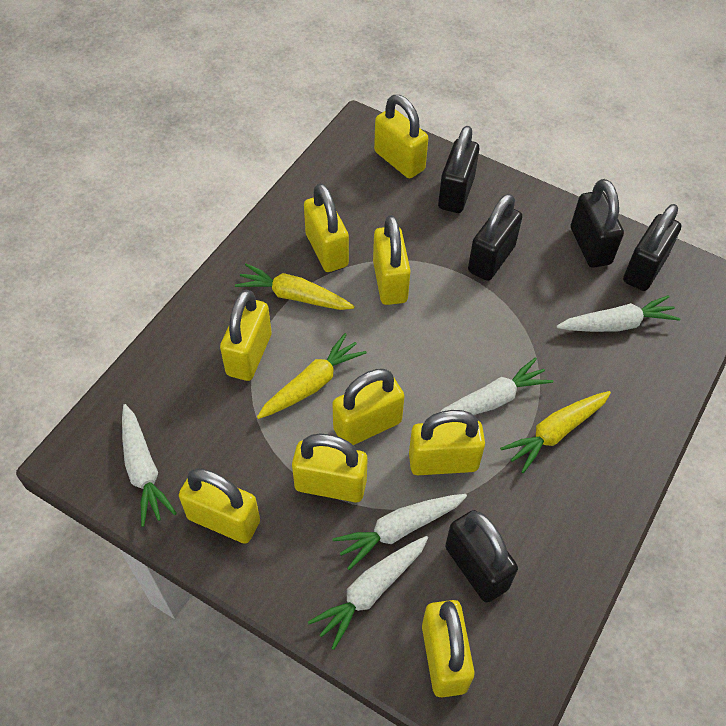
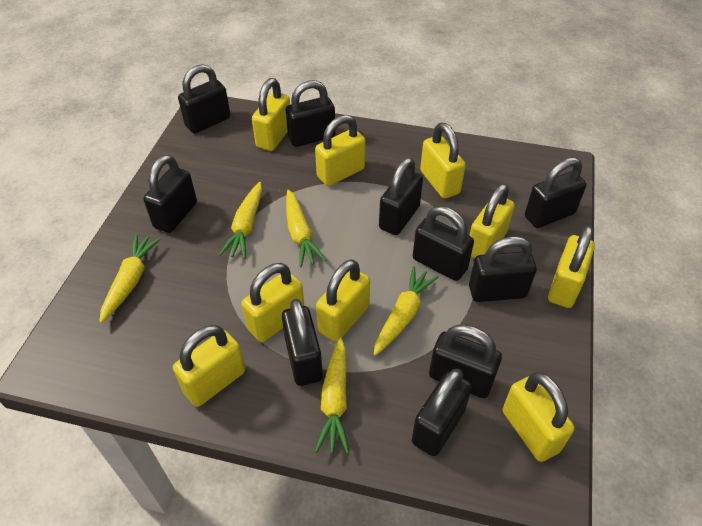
black padlock: 5 -> 10
white carrot: 5 -> 0
yellow carrot: 3 -> 5

